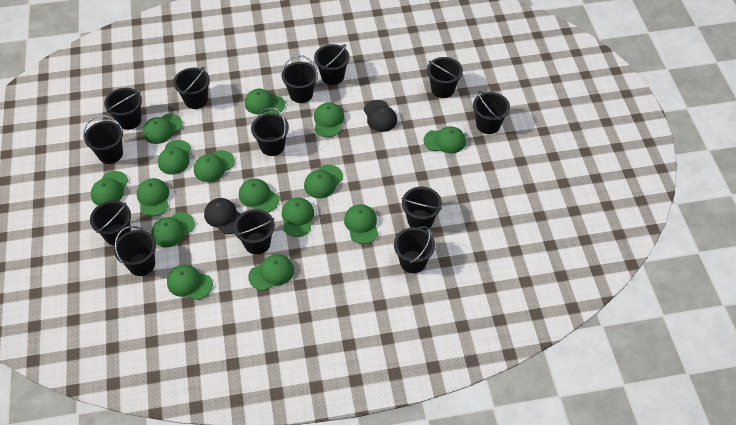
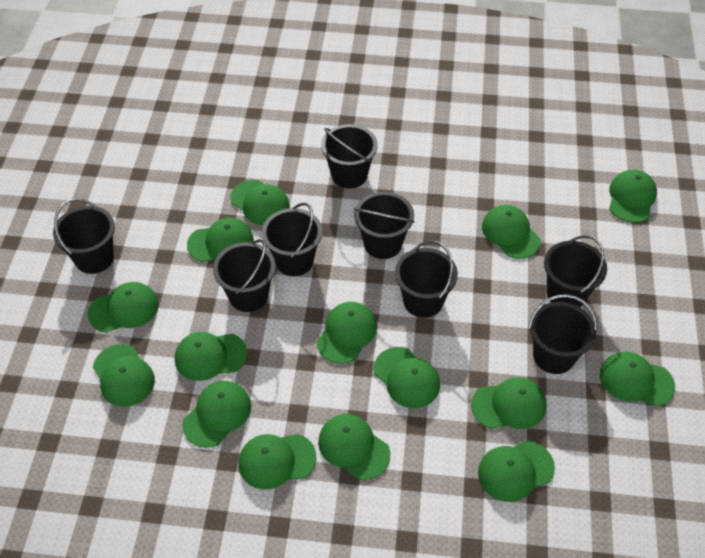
black bucket: 13 -> 8
black cap: 2 -> 0

